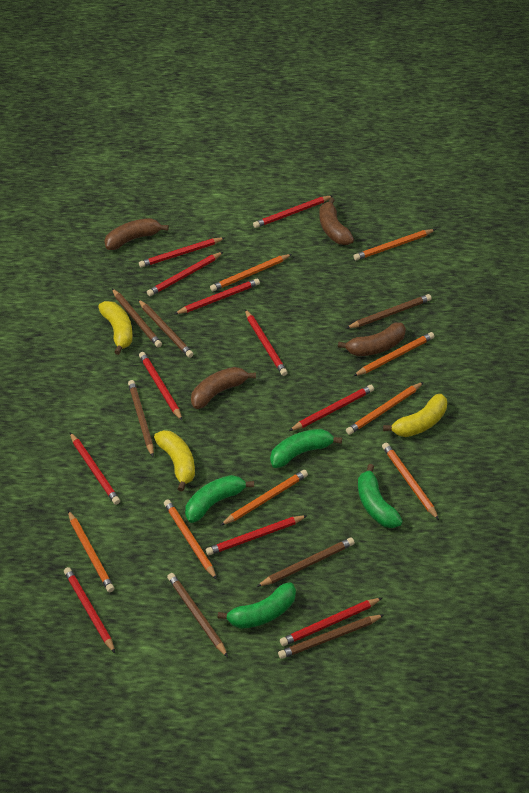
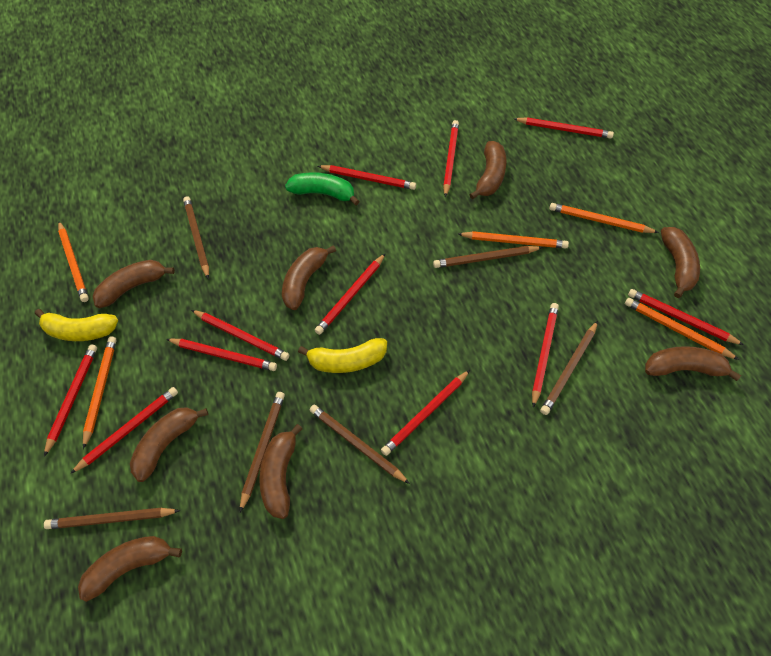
brown banana: 4 -> 8
brown pencil: 7 -> 6
green banana: 4 -> 1
orange pencil: 8 -> 5
yellow banana: 3 -> 2

